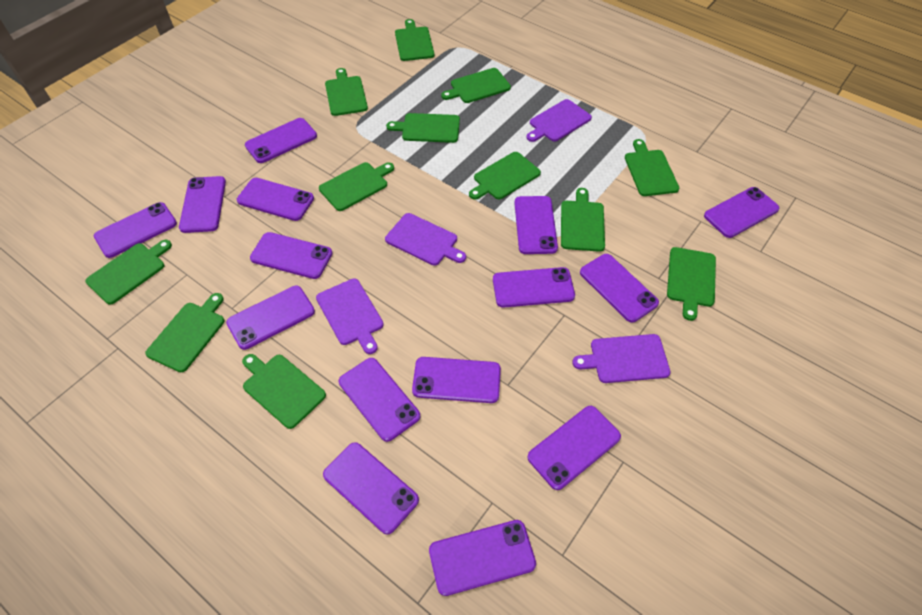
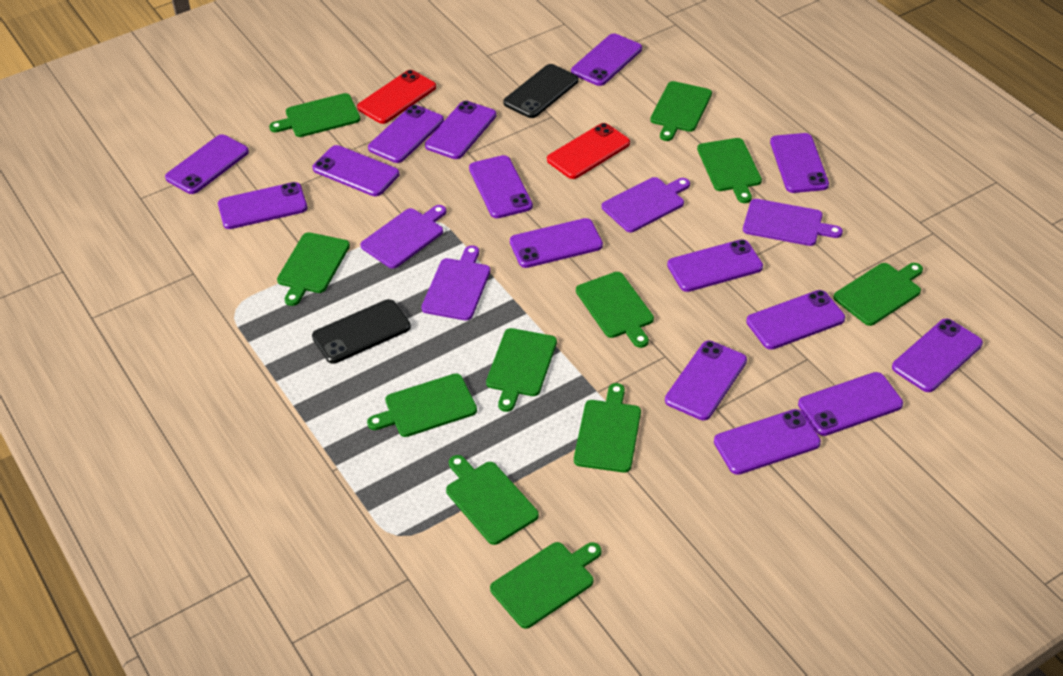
black phone: 0 -> 2
green cutting board: 12 -> 11
red phone: 0 -> 2

